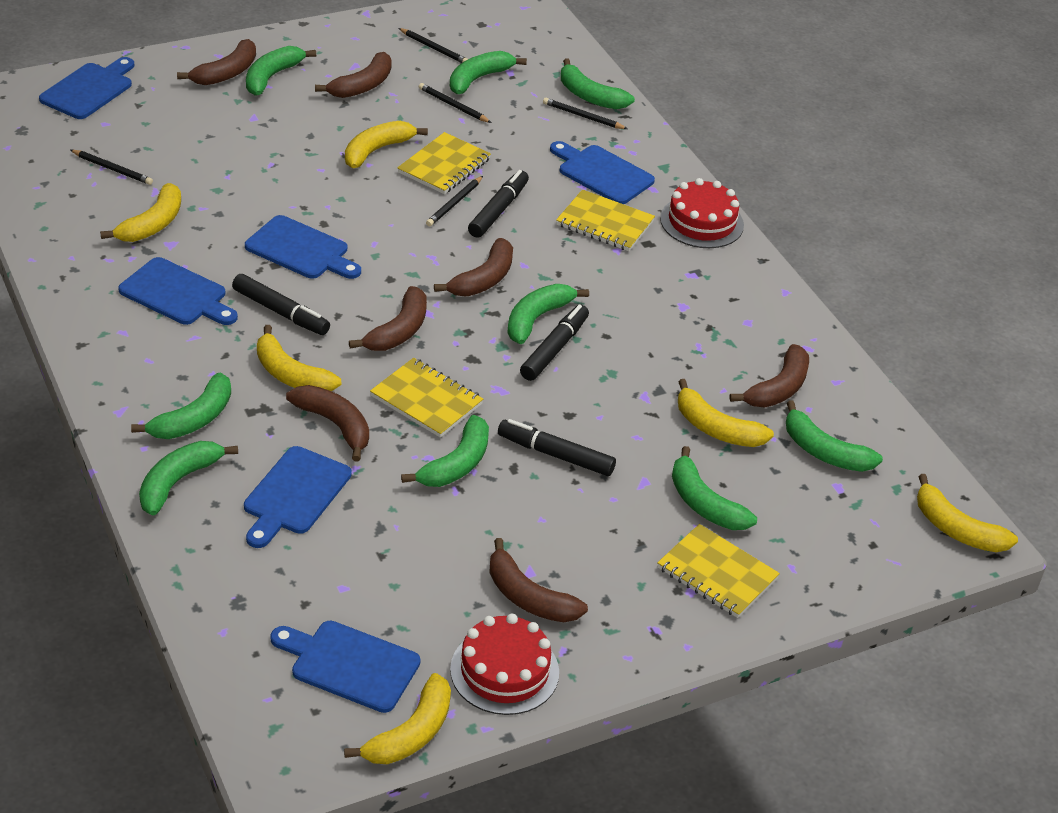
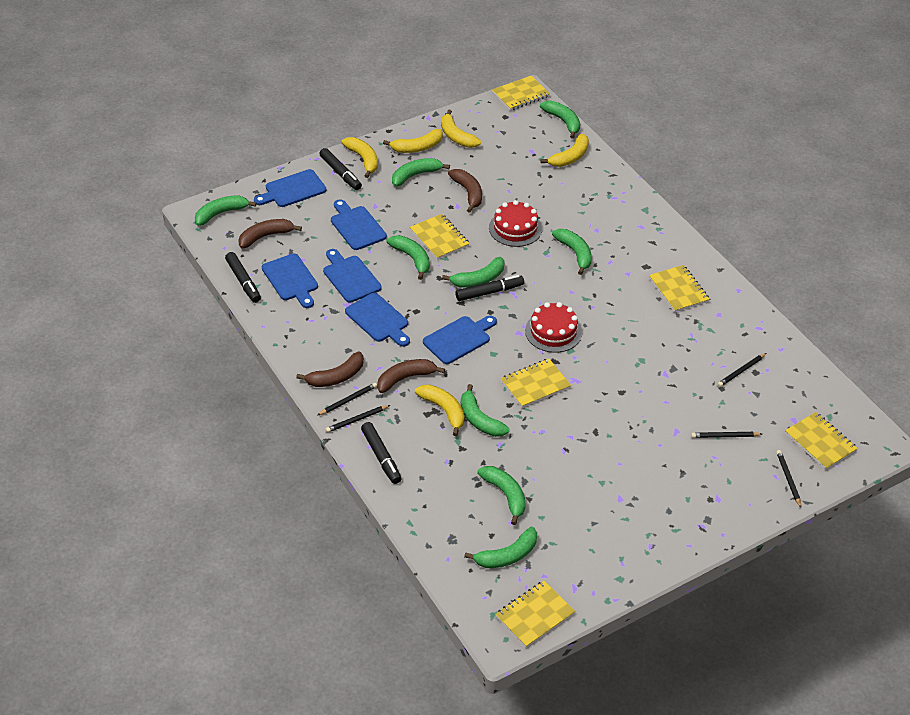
brown banana: 7 -> 4
yellow banana: 6 -> 5
yellow notebook: 4 -> 6

